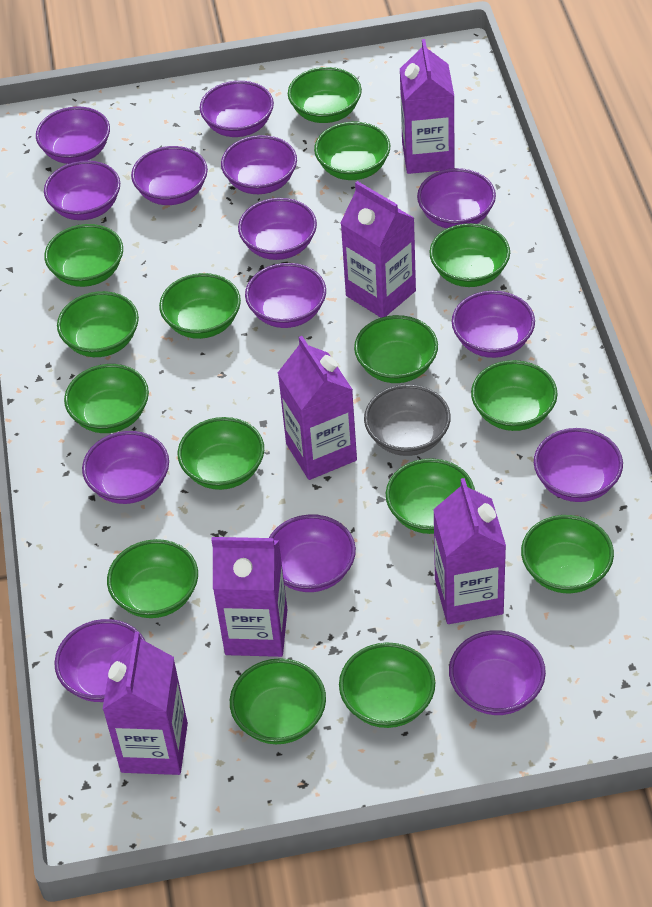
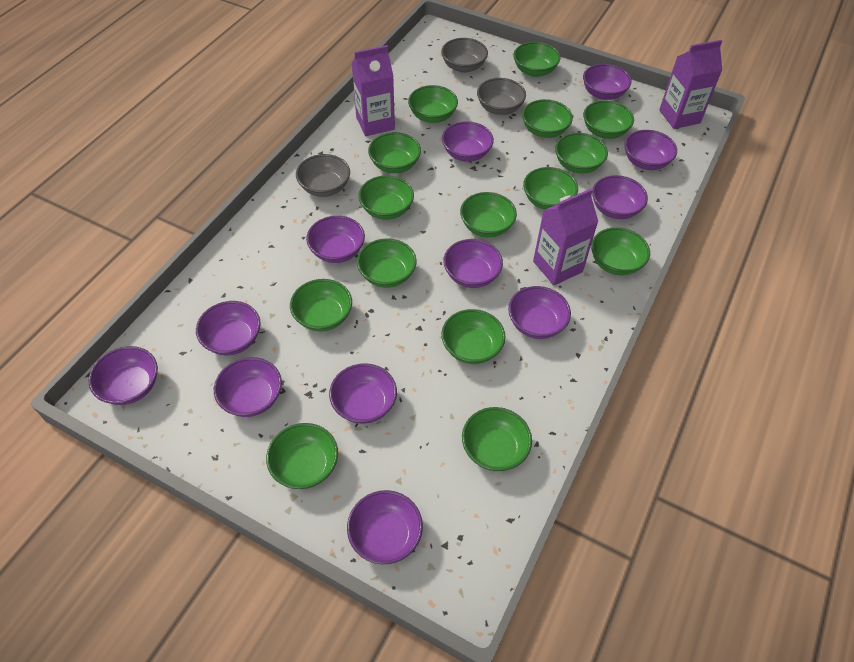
grey bowl: 1 -> 3
purple bowl: 14 -> 12
purple carton: 6 -> 3

